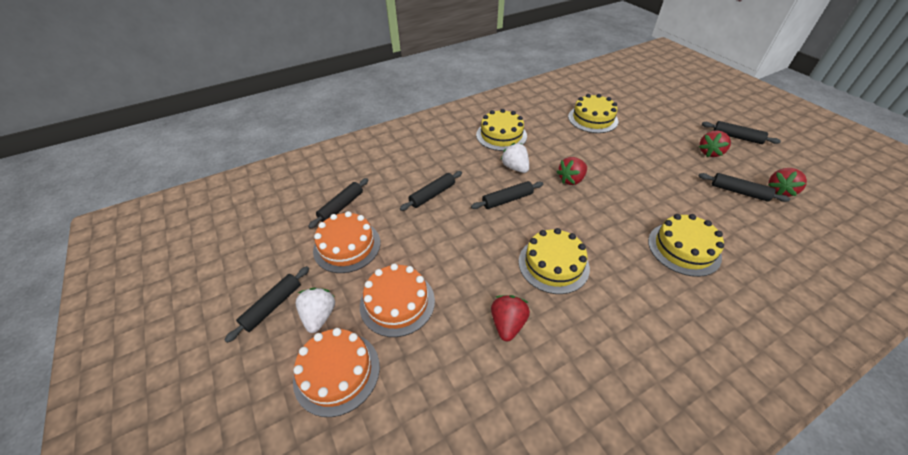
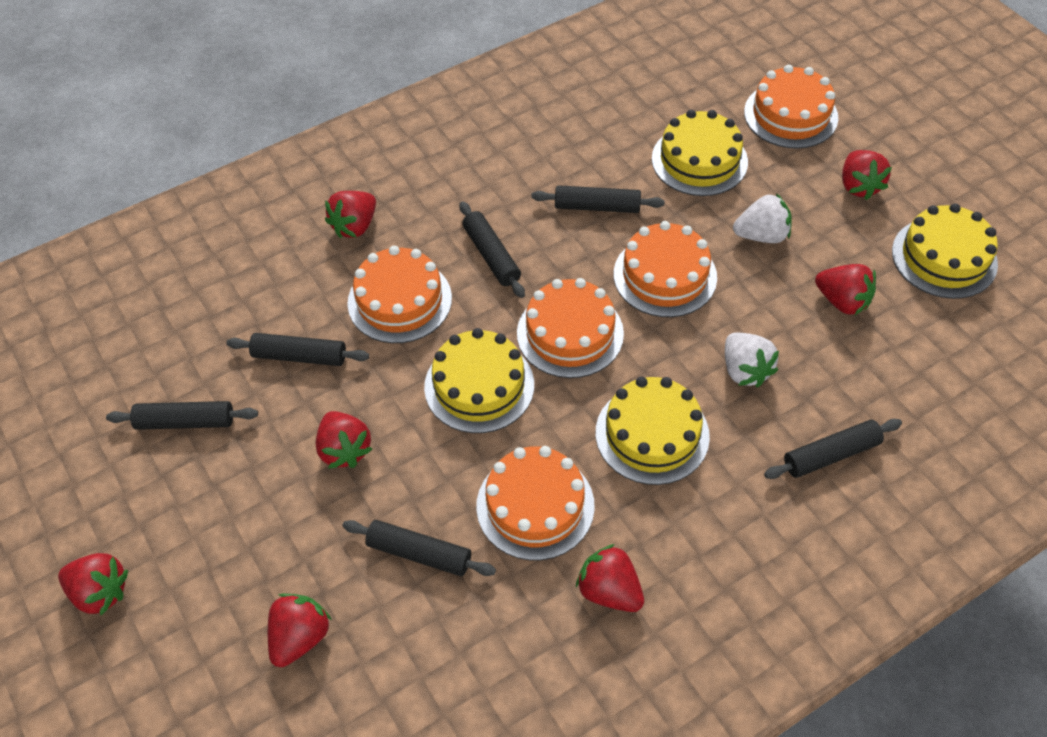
orange cake: 3 -> 5
red strawberry: 4 -> 7

